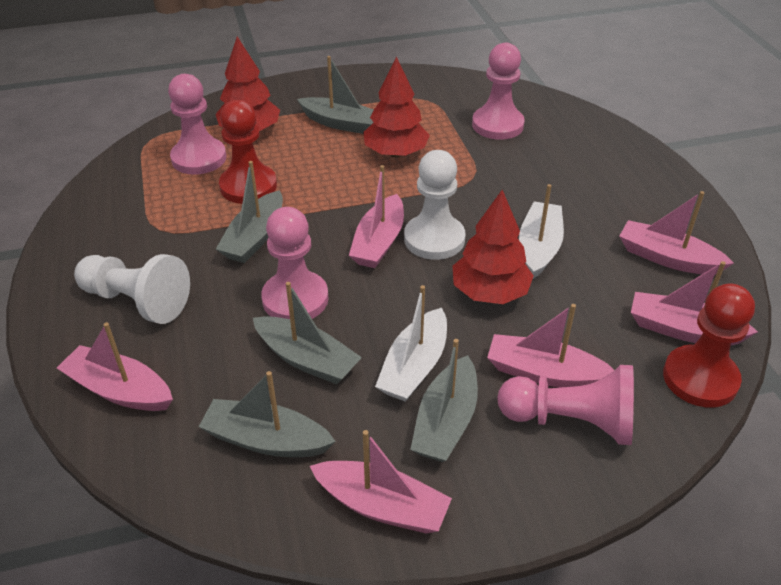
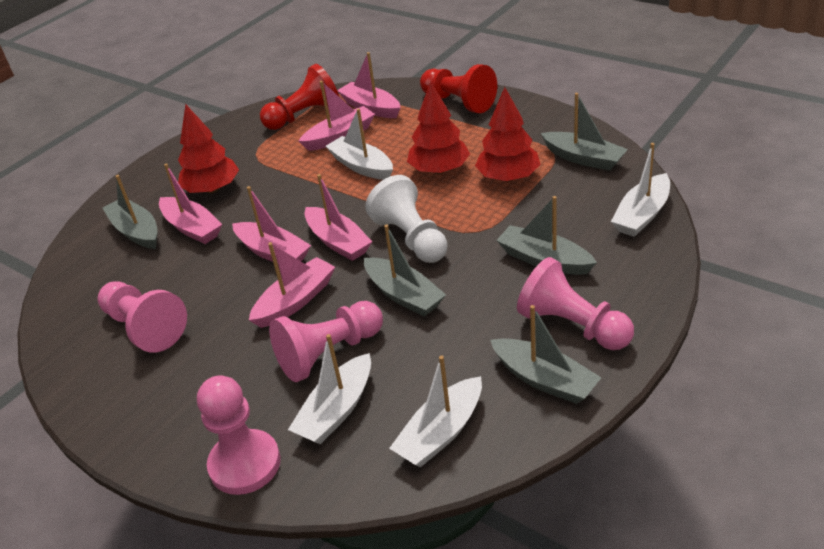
white boat: 2 -> 4
white pawn: 2 -> 1

